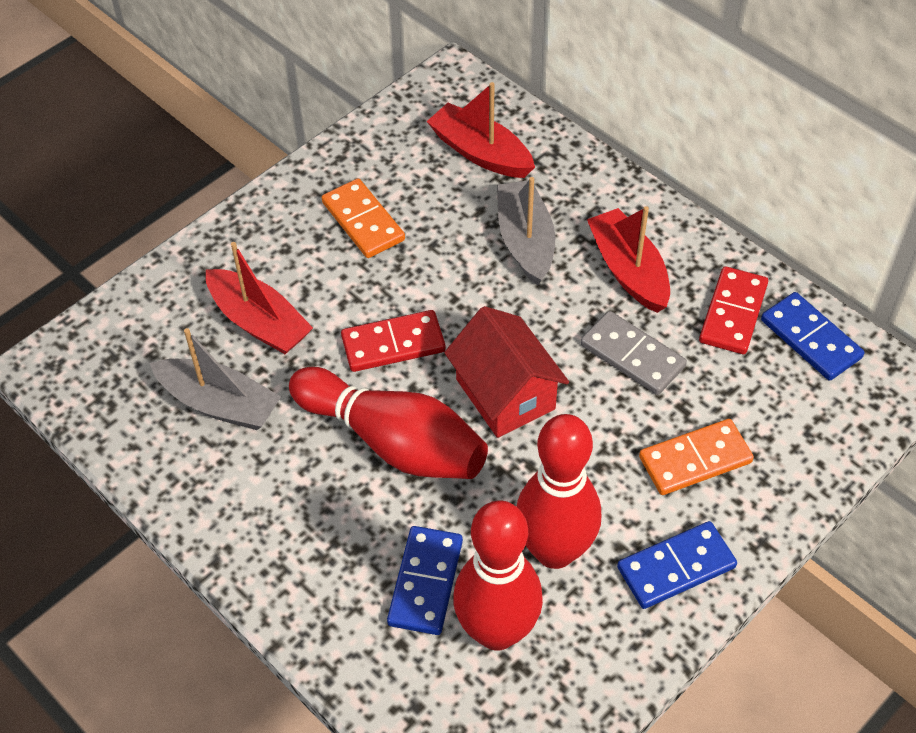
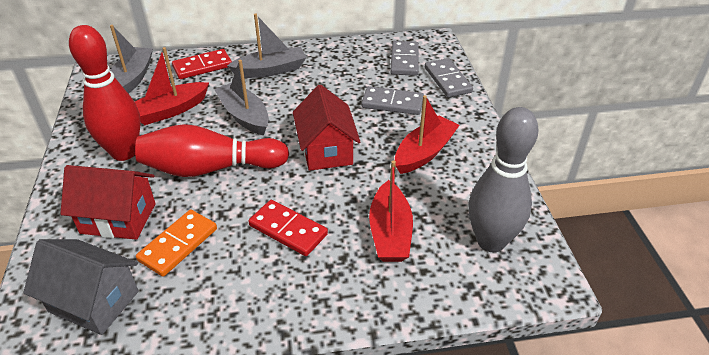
blue domino: 3 -> 0
grey boat: 2 -> 3
grey bowling pin: 0 -> 1
grey domino: 1 -> 3
grey house: 0 -> 1
orange domino: 2 -> 1
red bowling pin: 3 -> 2
red house: 1 -> 2

